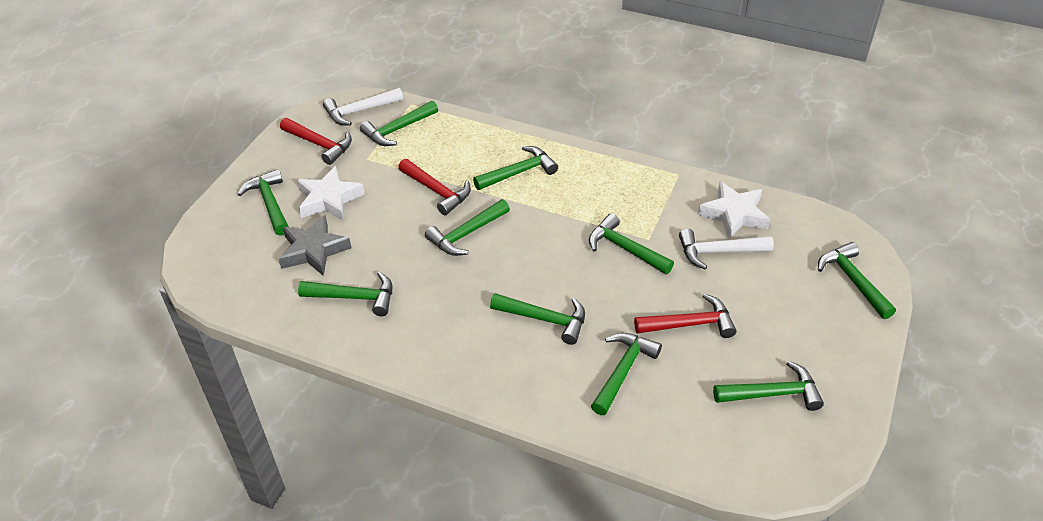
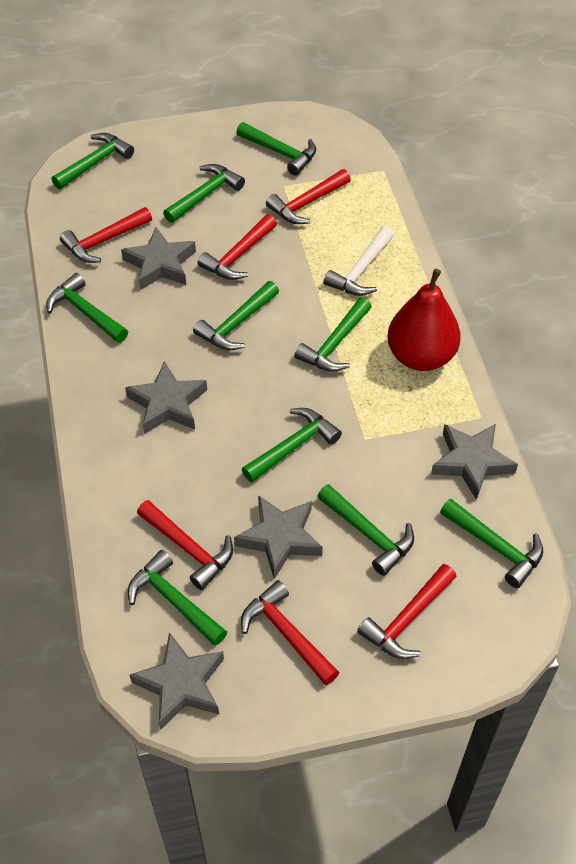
grey star: 1 -> 5
red hammer: 3 -> 6
red pear: 0 -> 1
white hammer: 2 -> 1
white star: 2 -> 0

